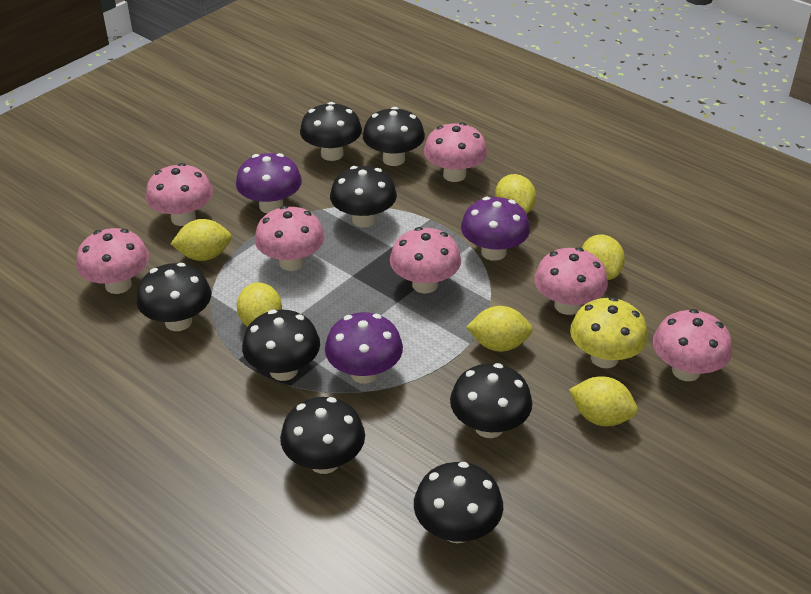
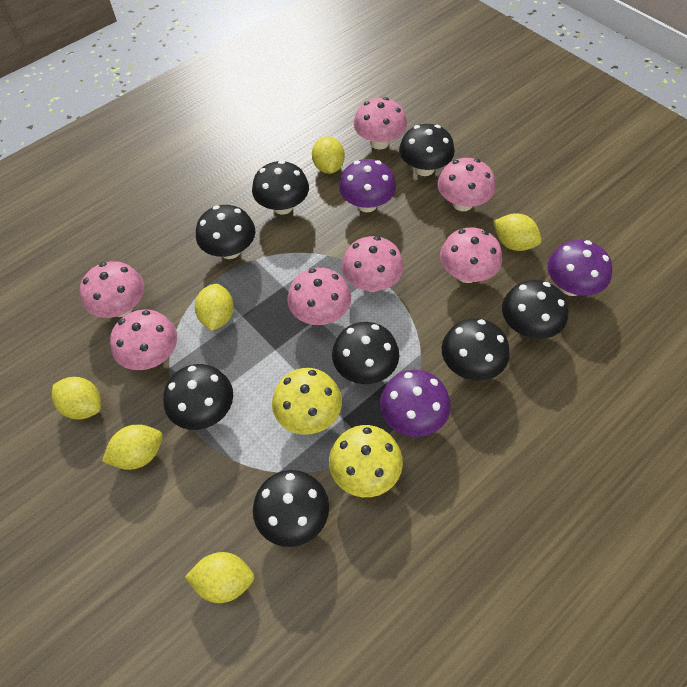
yellow mushroom: 1 -> 2

